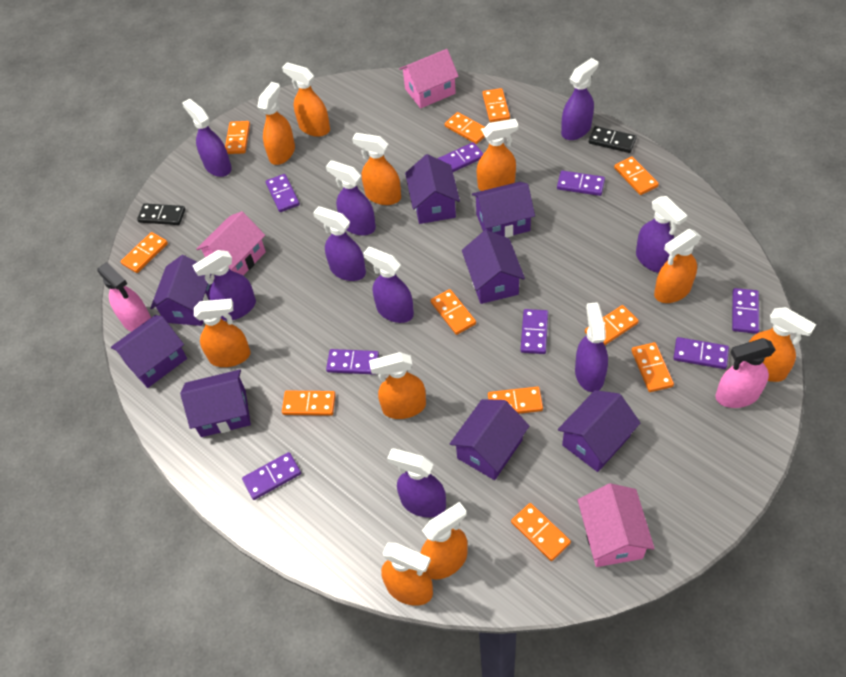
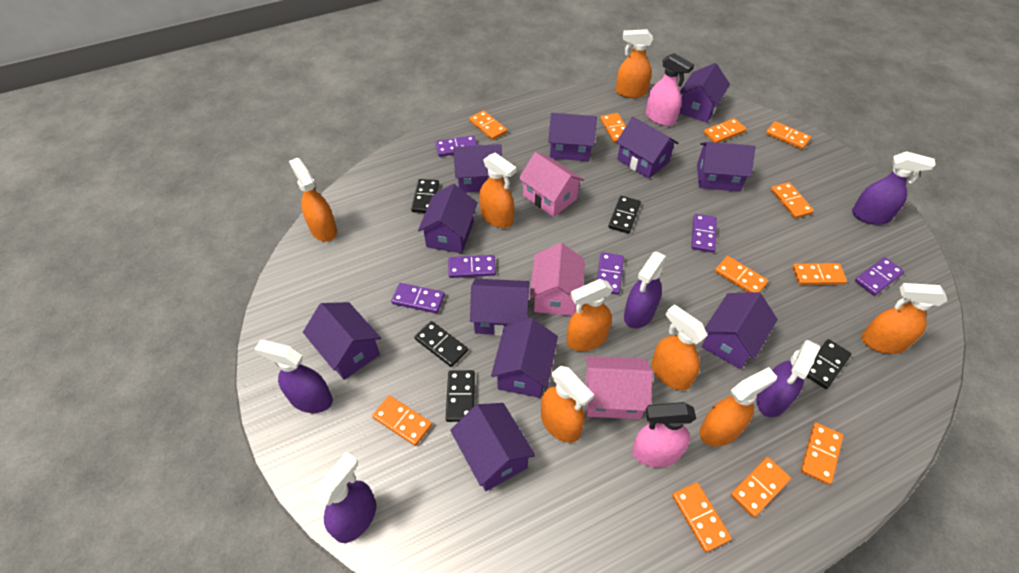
black domino: 2 -> 5
orange spray bottle: 10 -> 8
purple domino: 8 -> 6
purple house: 8 -> 11
purple spray bottle: 9 -> 5

